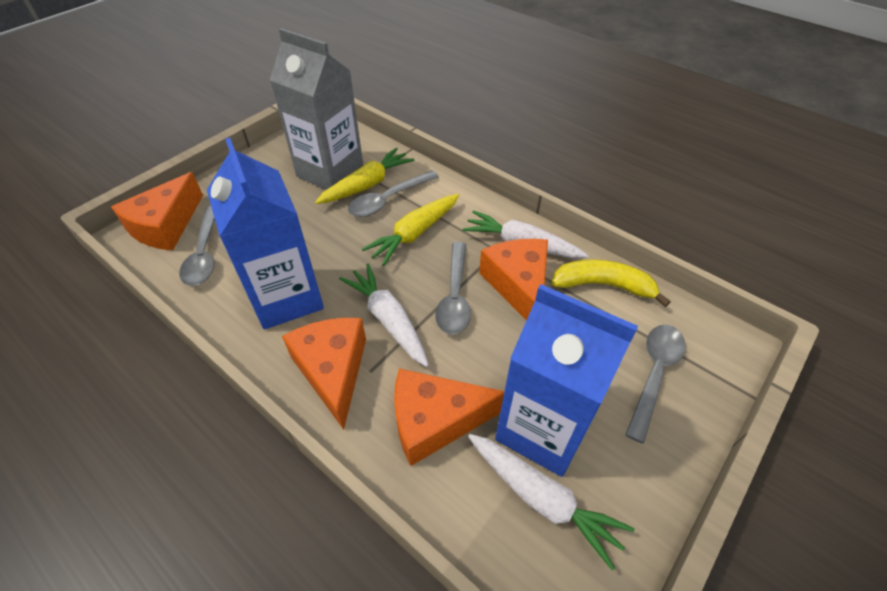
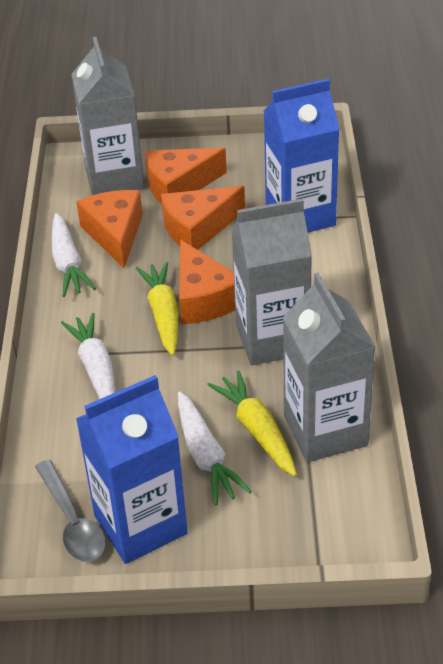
grey carton: 1 -> 3
grey spoon: 4 -> 1
yellow banana: 1 -> 0

